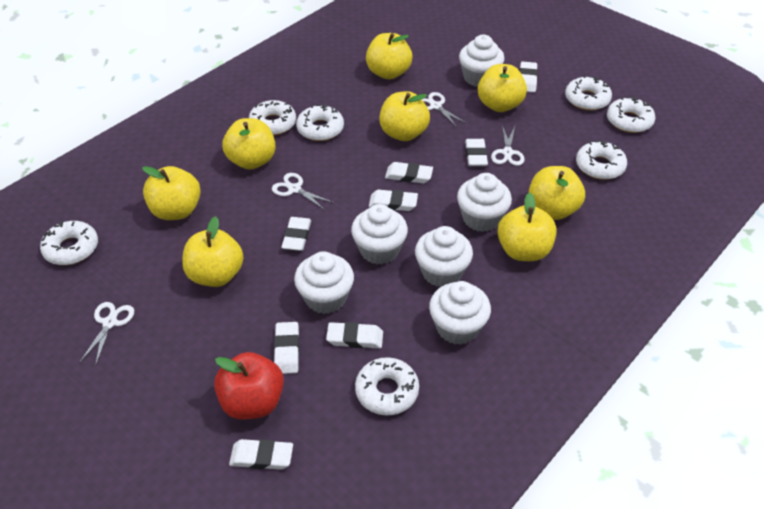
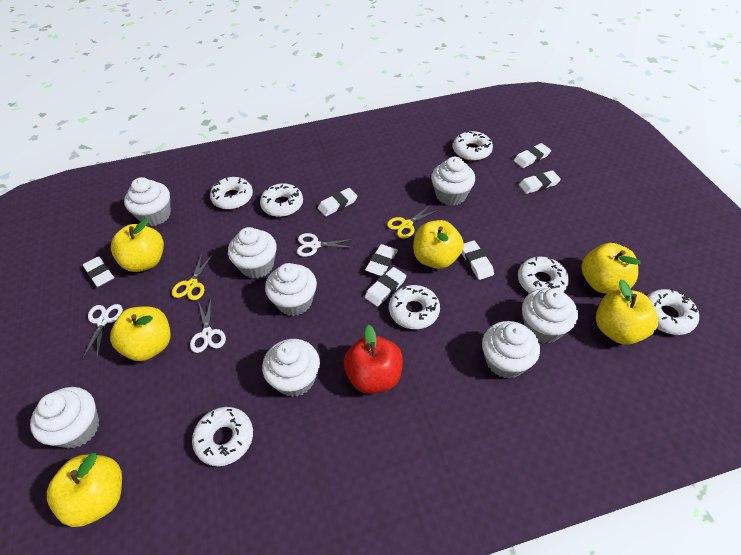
white cupcake: 6 -> 8
white eraser: 8 -> 7
white scissors: 4 -> 3
yellow apple: 8 -> 6
yellow scissors: 0 -> 2

